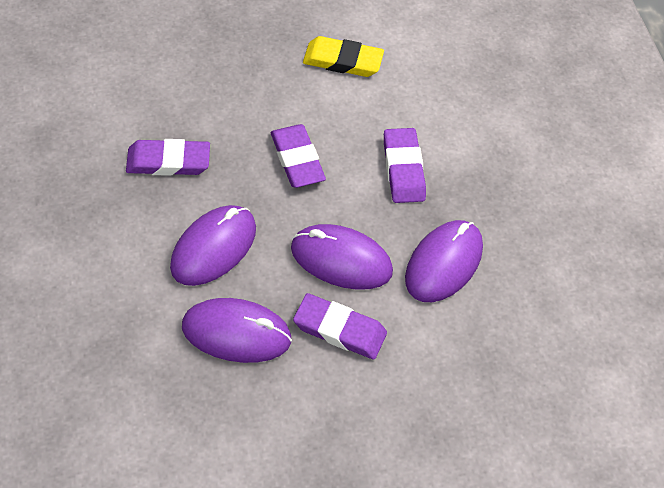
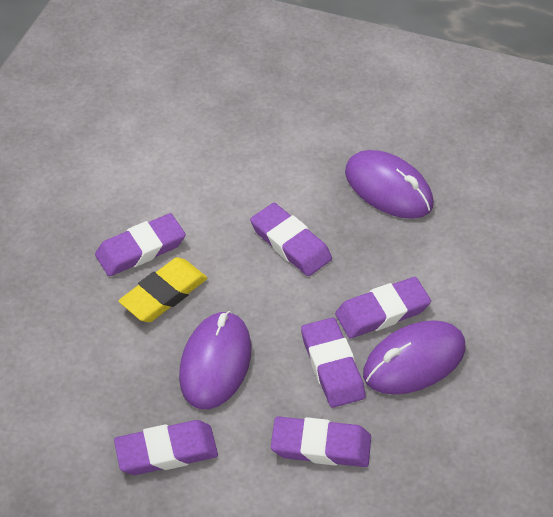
purple eraser: 4 -> 6
purple mouse: 4 -> 3

